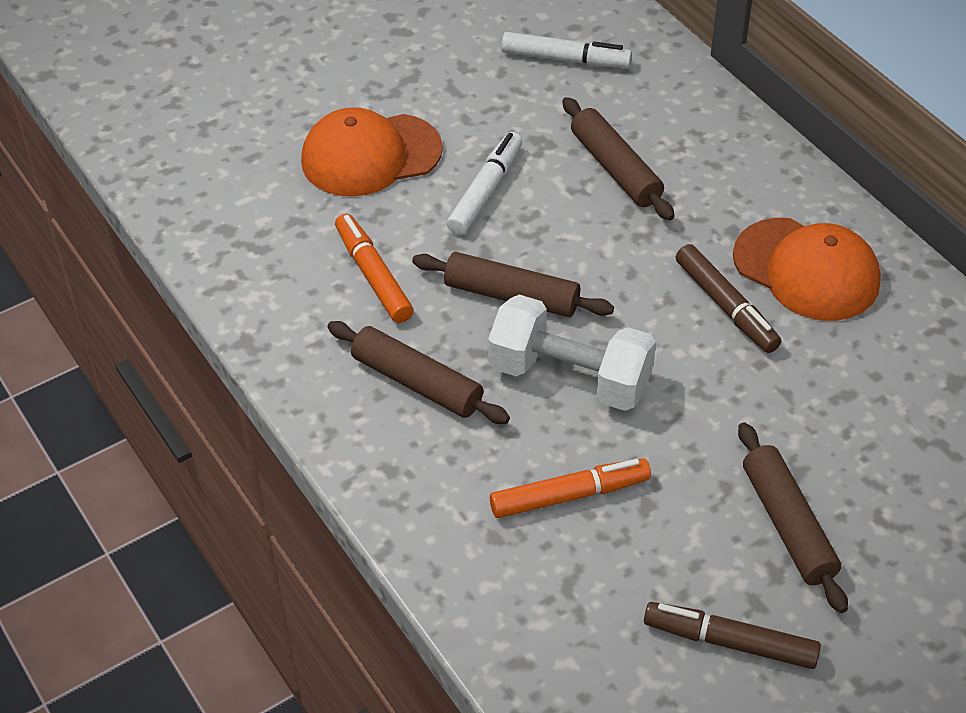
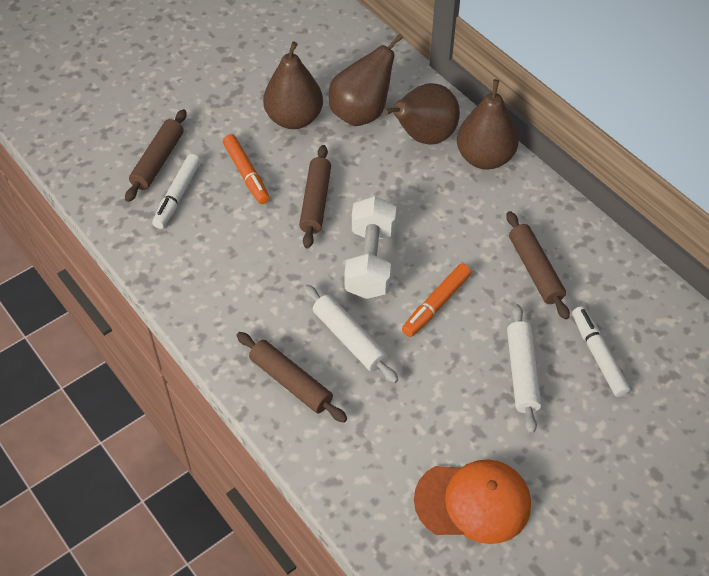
brown marker: 2 -> 0
brown pear: 0 -> 4
orange cap: 2 -> 1
white rolling pin: 0 -> 2

